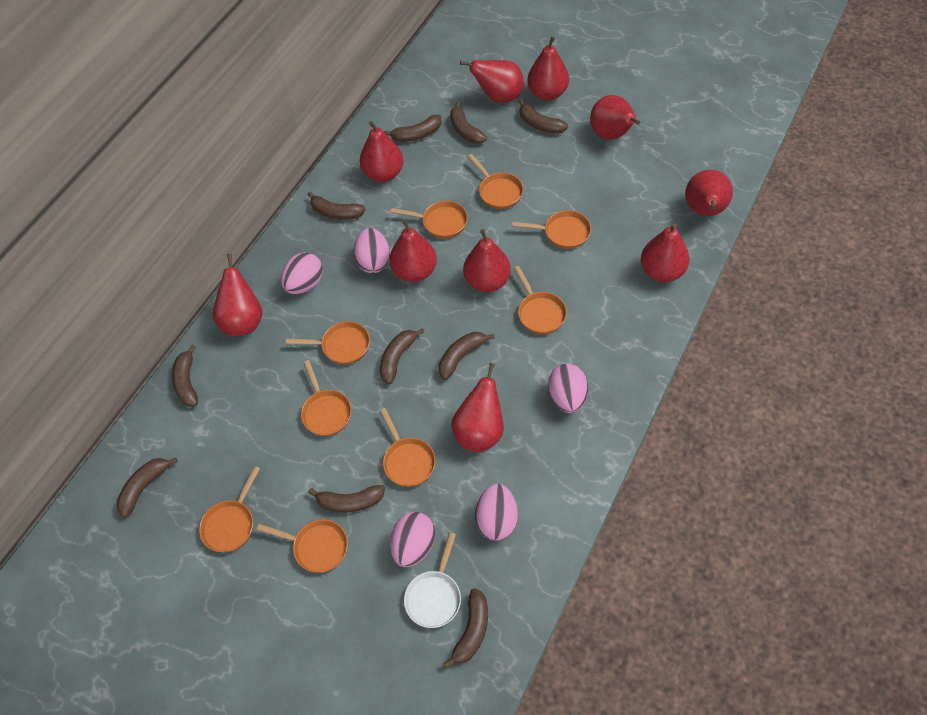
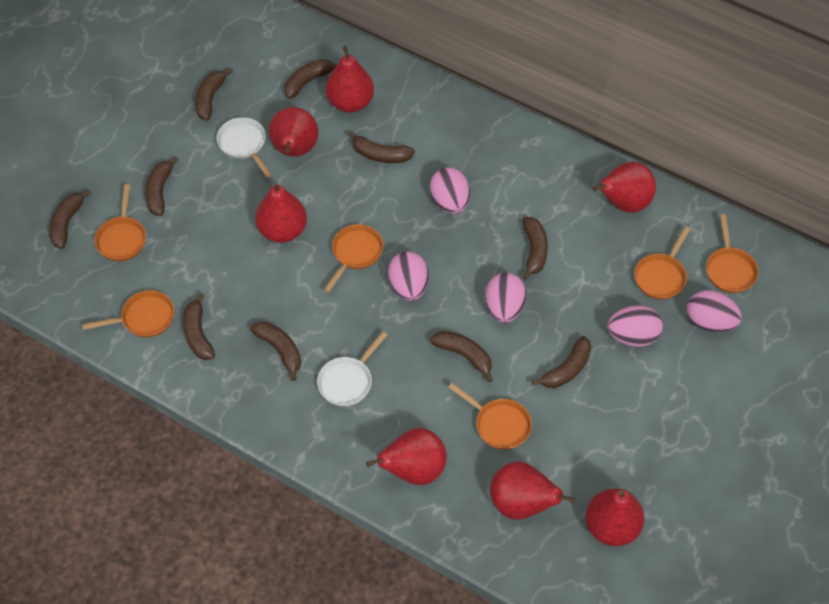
orange pan: 9 -> 6
red pear: 10 -> 7
white pan: 1 -> 2

